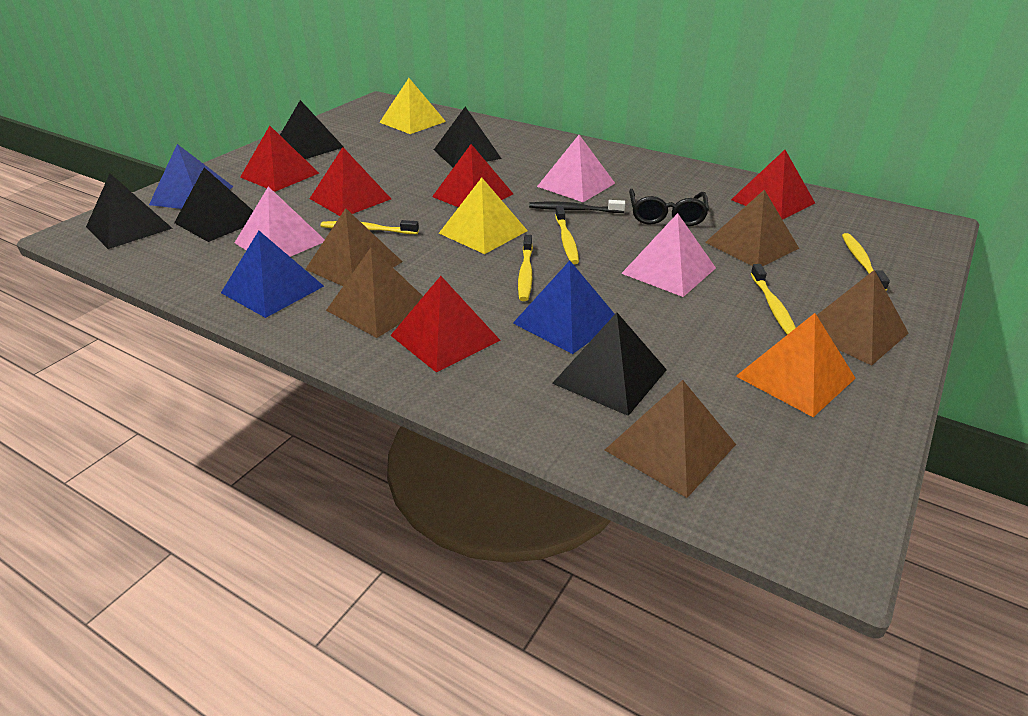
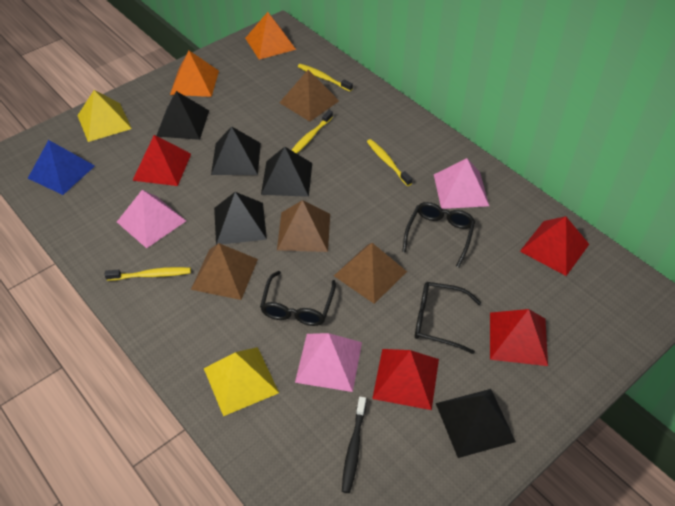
black glasses: 1 -> 3
blue pyramid: 3 -> 1
brown pyramid: 5 -> 4
orange pyramid: 1 -> 2
red pyramid: 5 -> 4
yellow toothbrush: 5 -> 4

